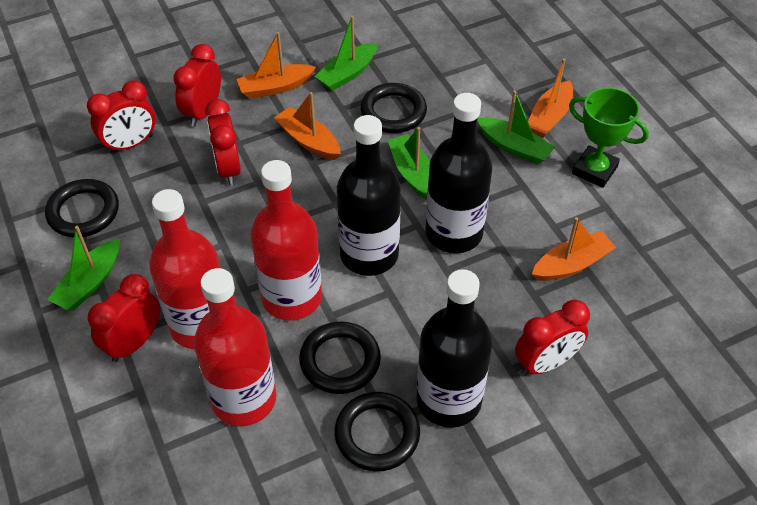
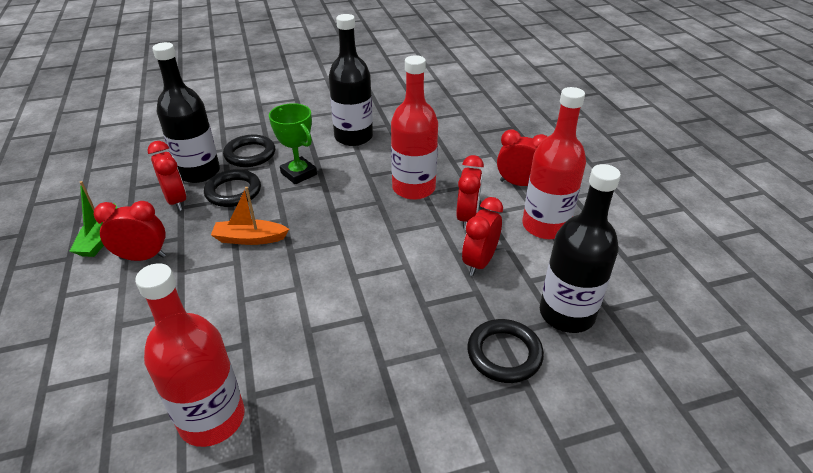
black ring: 4 -> 3
green boat: 4 -> 1
orange boat: 4 -> 1

